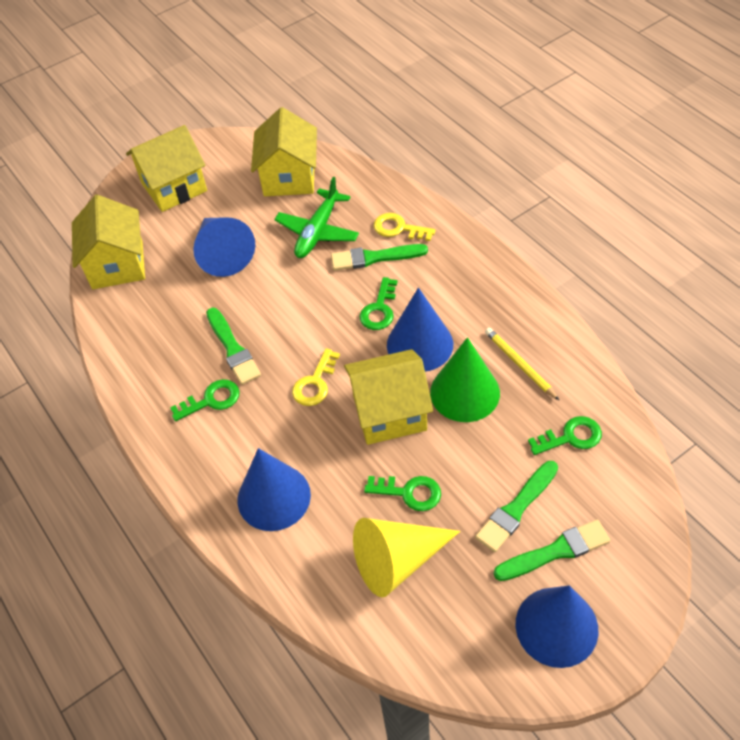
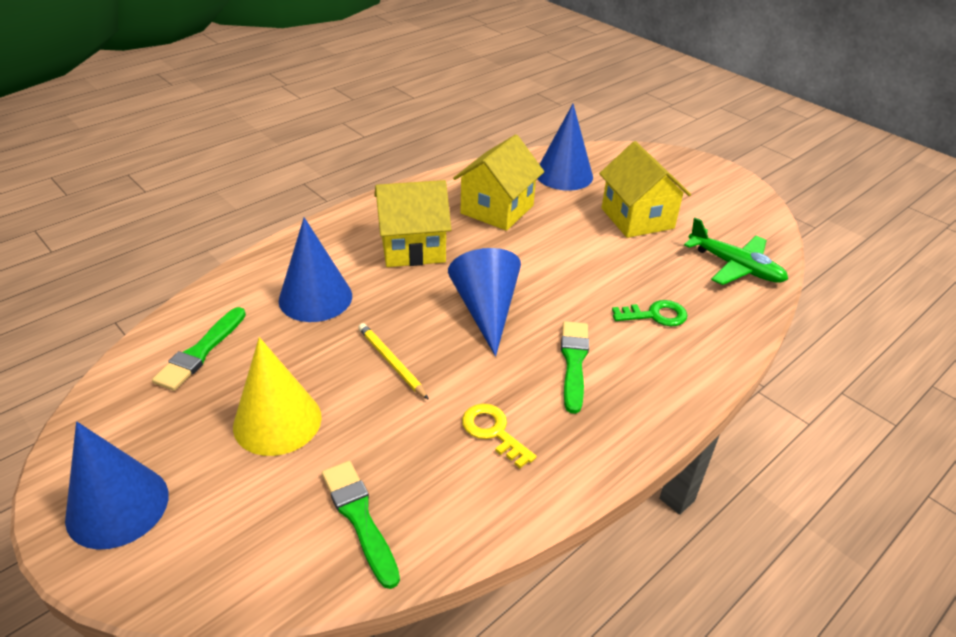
green brush: 4 -> 3
green cone: 1 -> 0
green key: 4 -> 1
yellow house: 4 -> 3
yellow key: 2 -> 1

